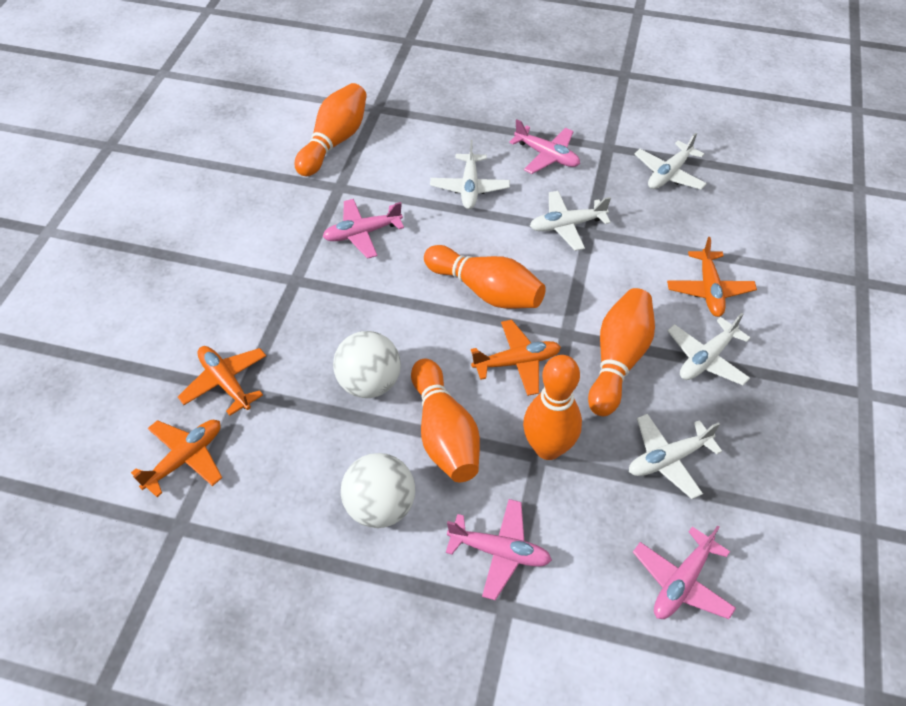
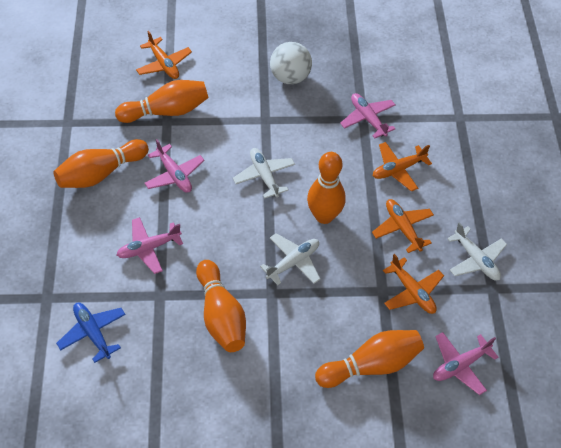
blue plane: 0 -> 1
white ball: 2 -> 1
white plane: 5 -> 3

